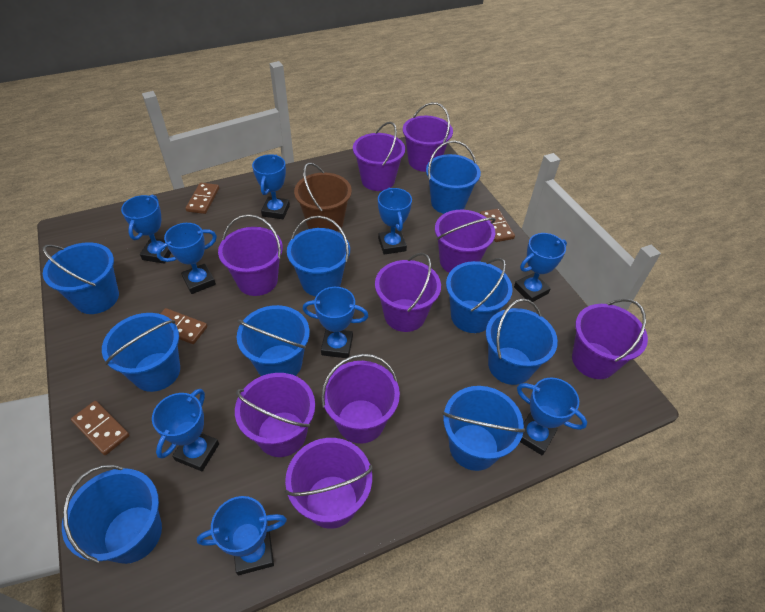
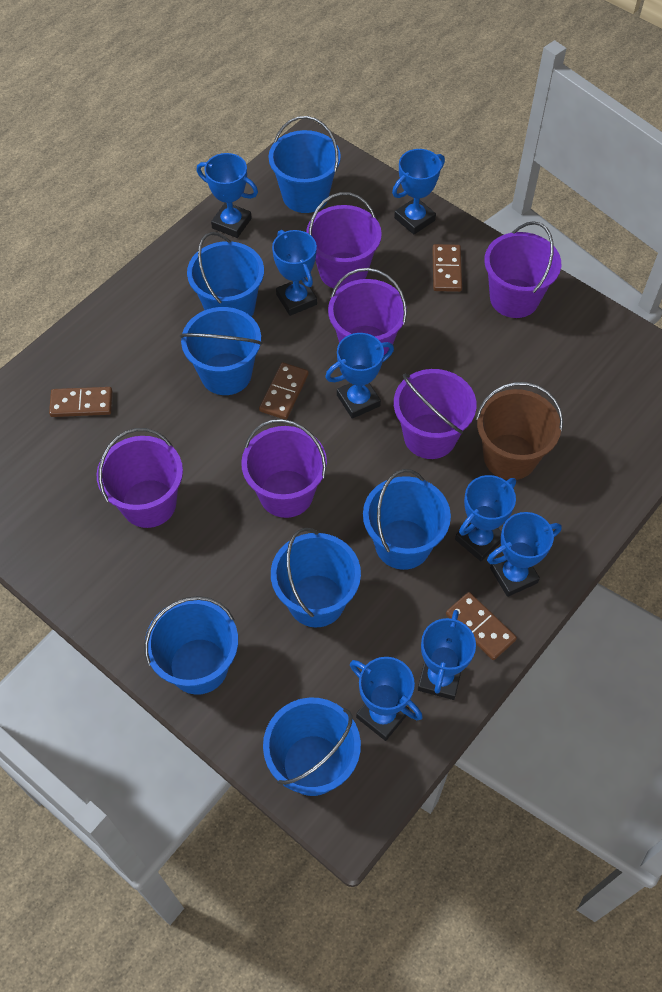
blue bucket: 9 -> 7
blue trophy: 9 -> 8
purple bucket: 9 -> 6

